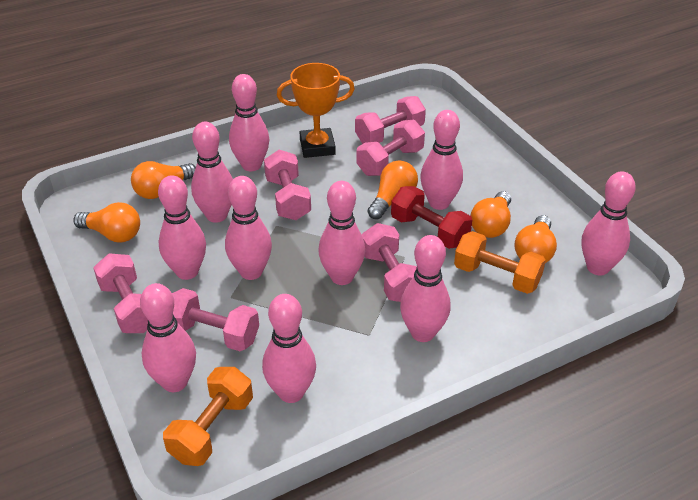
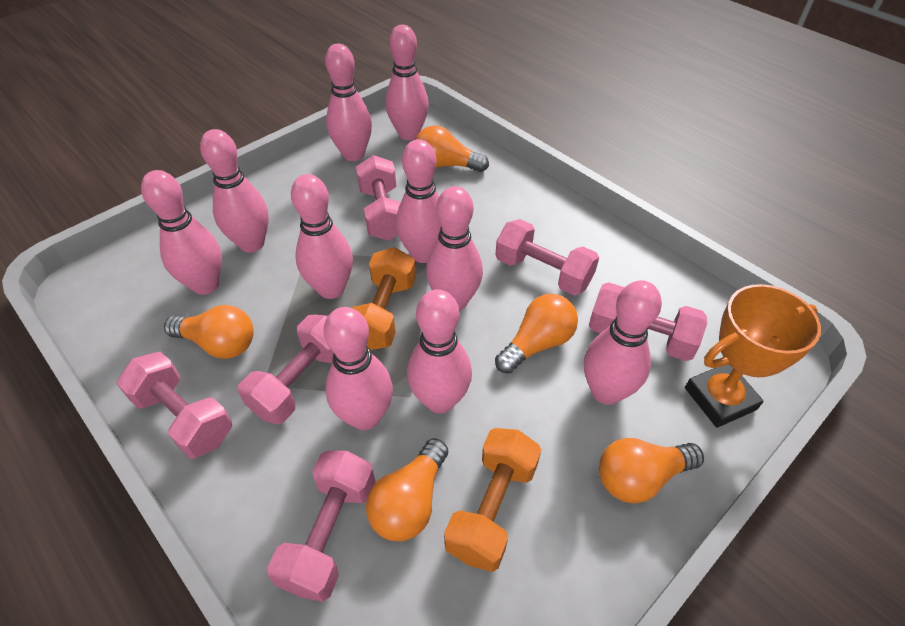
red dumbbell: 1 -> 0

